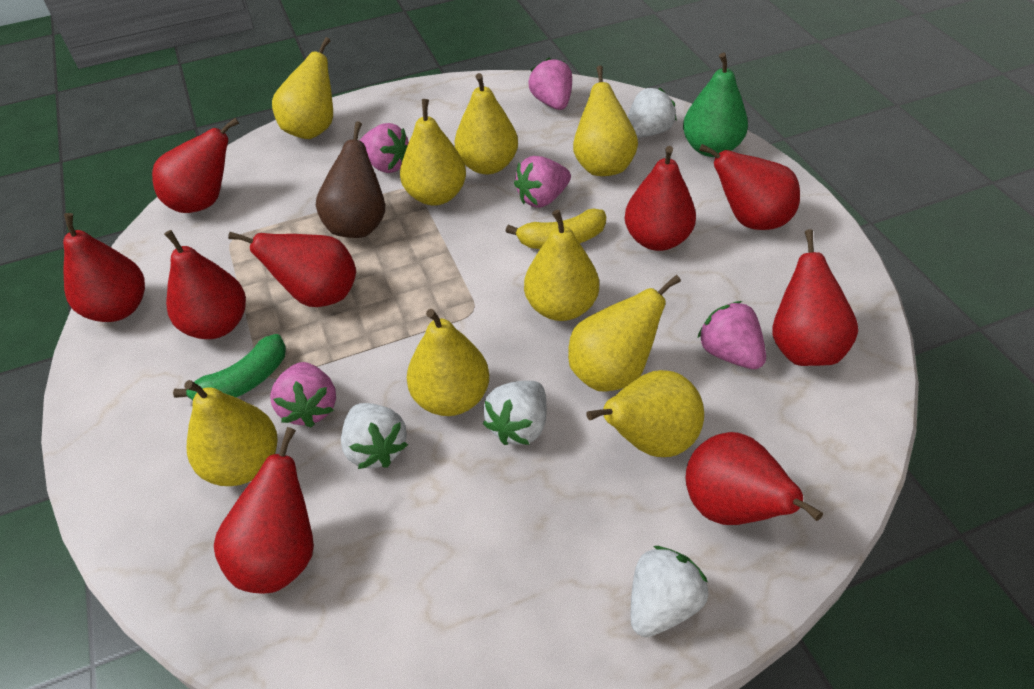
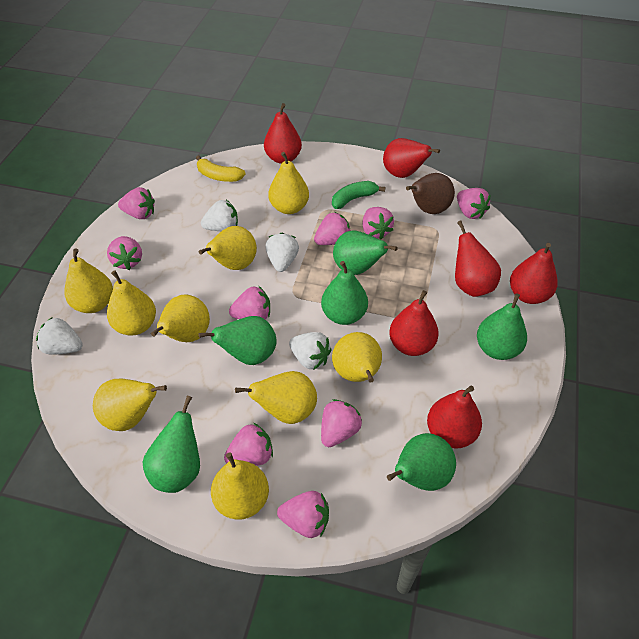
green pear: 1 -> 6
pink strawberry: 5 -> 9
red pear: 9 -> 6

